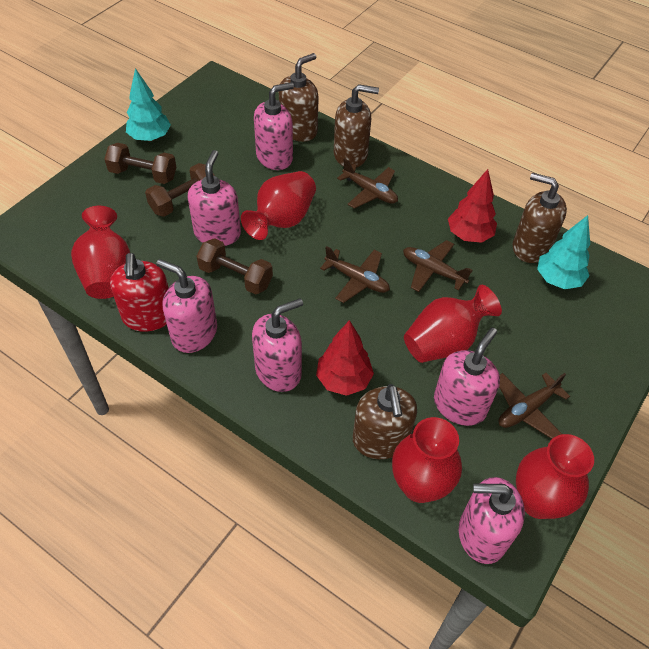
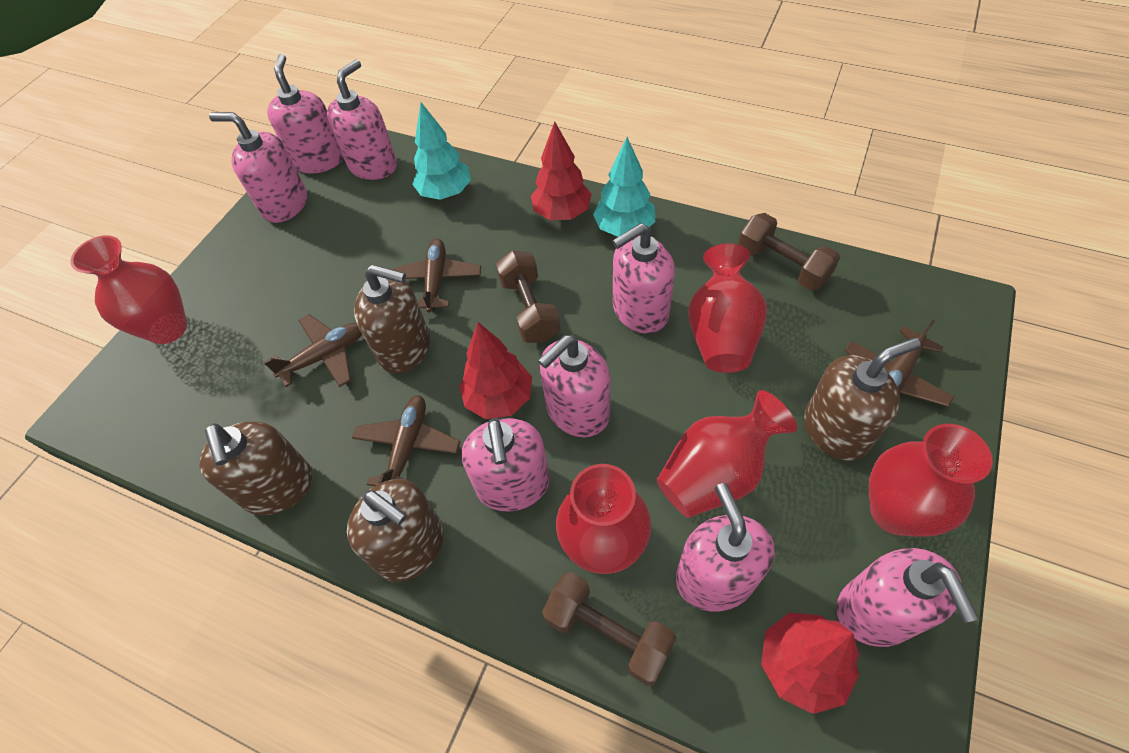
pink soap dispenser: 6 -> 8
red soap dispenser: 1 -> 0
red tree: 2 -> 3

